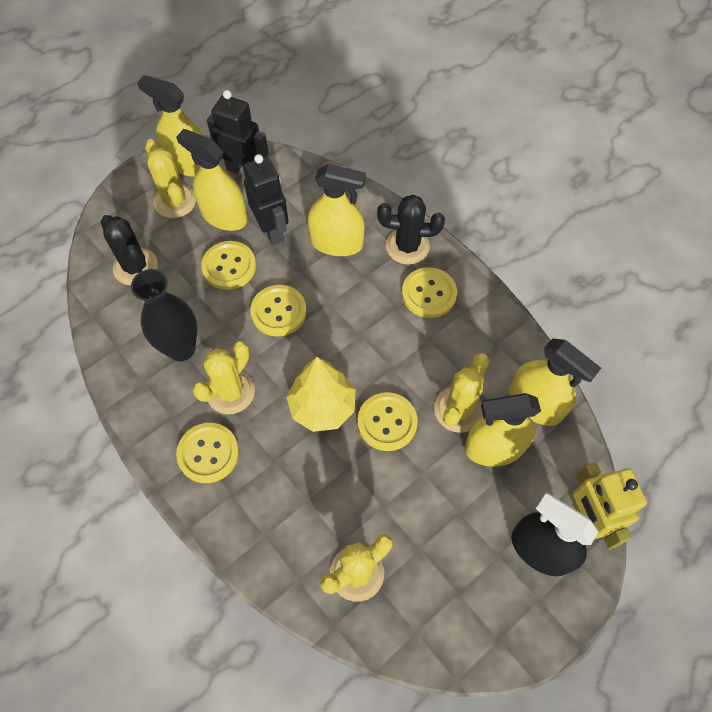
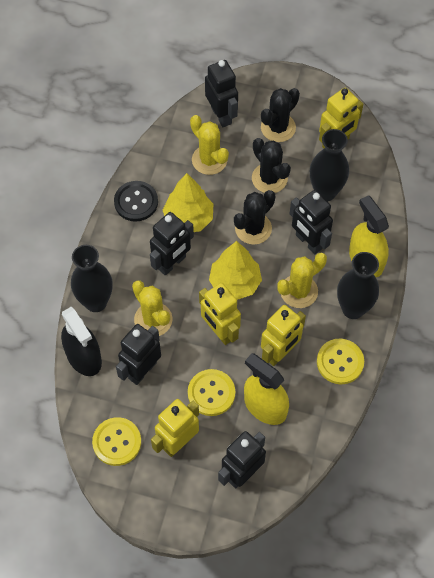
black button: 0 -> 1
black cactus: 2 -> 3
black robot: 2 -> 5
black vase: 1 -> 3
yellow button: 5 -> 3
yellow cactus: 4 -> 3
yellow robot: 1 -> 4
yellow spray bottle: 5 -> 2
yellow tree: 1 -> 2

